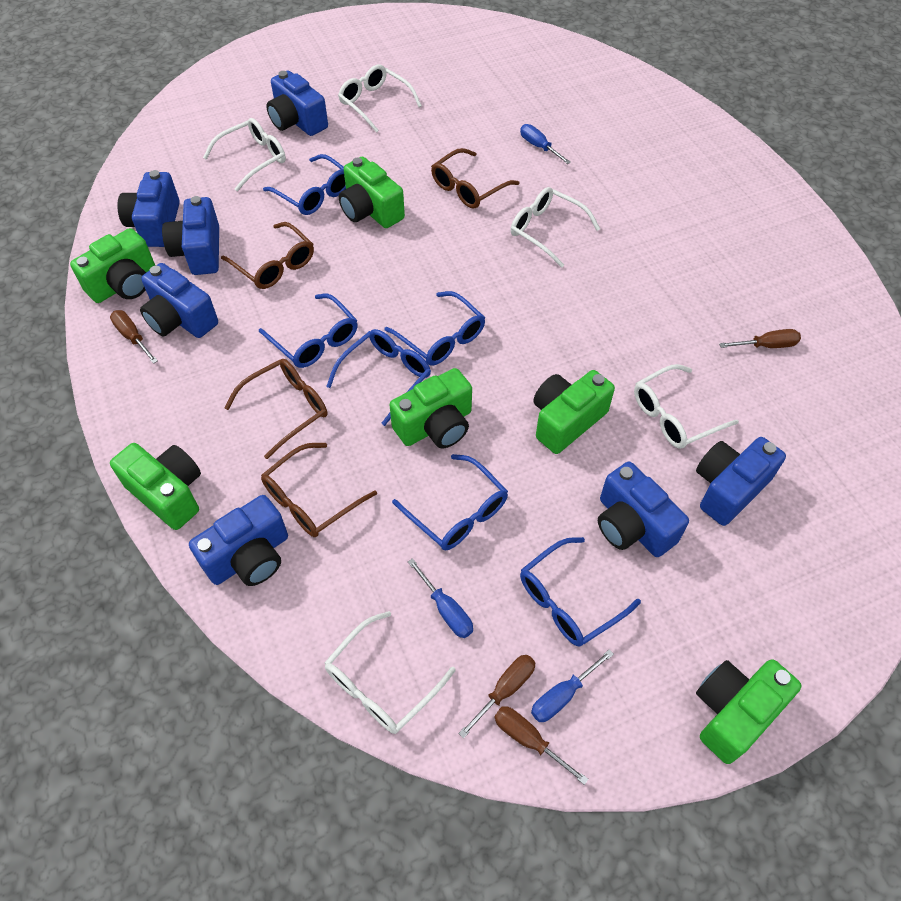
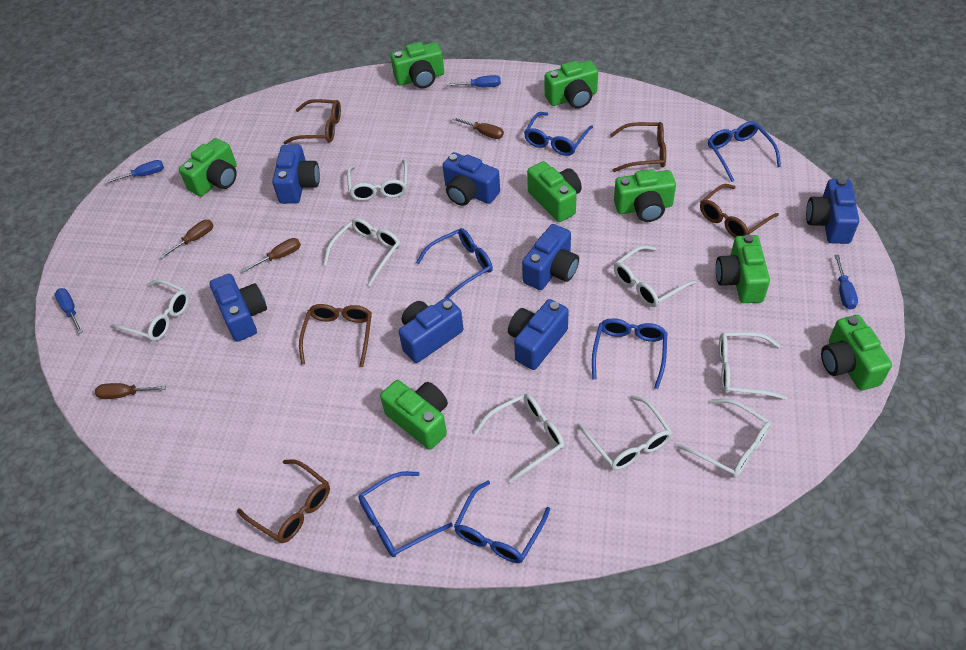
blue screwdriver: 3 -> 4
brown glasses: 4 -> 5
green camera: 6 -> 8
white glasses: 5 -> 8

